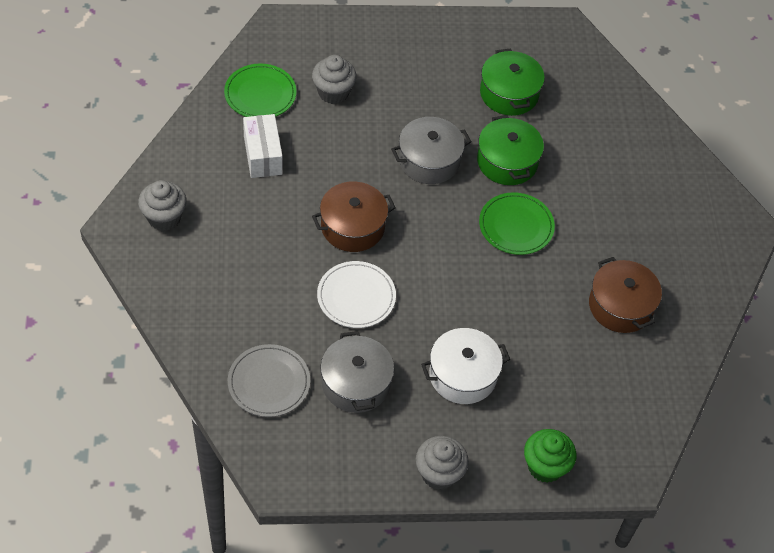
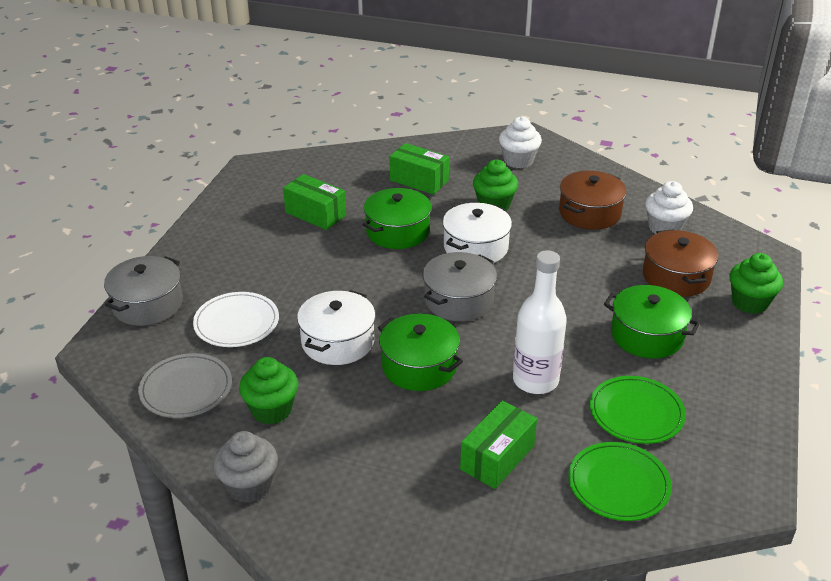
green box: 0 -> 3
green cupcake: 1 -> 3
green pot: 2 -> 3
grey cupcake: 3 -> 1
white bottle: 0 -> 1
white box: 1 -> 0
white cupcake: 0 -> 2
white pot: 1 -> 2

